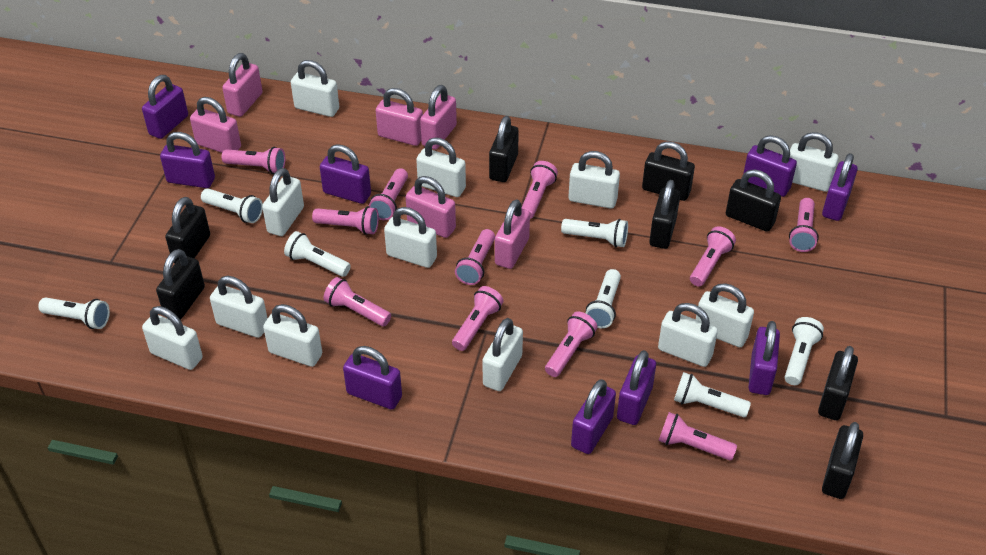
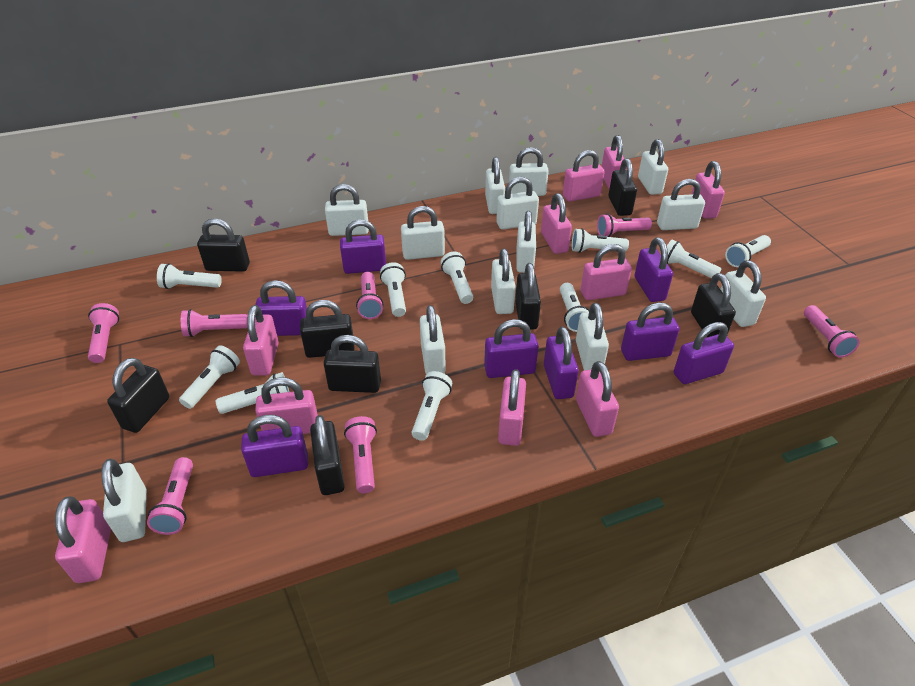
pink flashlight: 11 -> 7
pink padlock: 6 -> 10
purple padlock: 9 -> 8
white flashlight: 7 -> 10
white padlock: 12 -> 13

